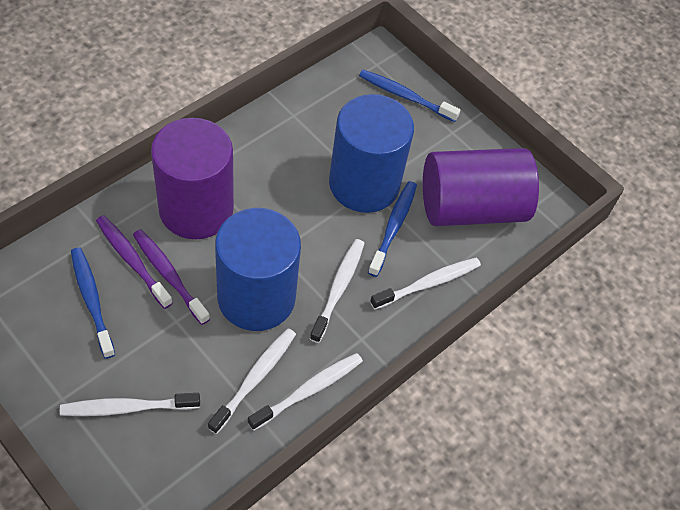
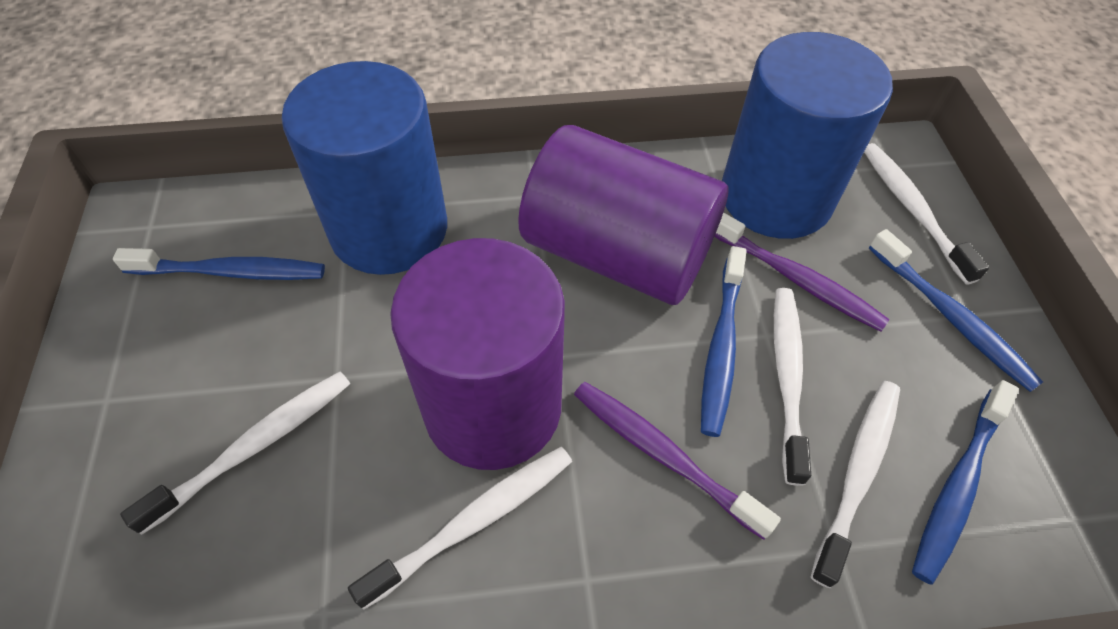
blue toothbrush: 3 -> 4

